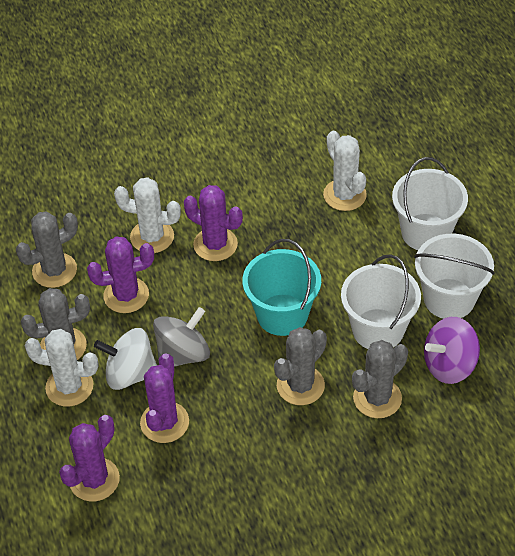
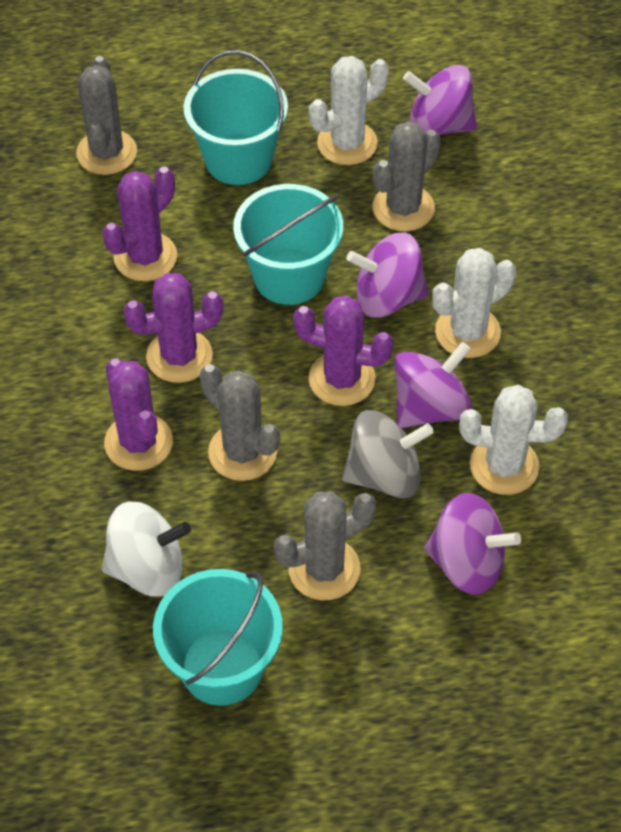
purple spinning top: 1 -> 4
turquoise bucket: 1 -> 3
white bucket: 3 -> 0

